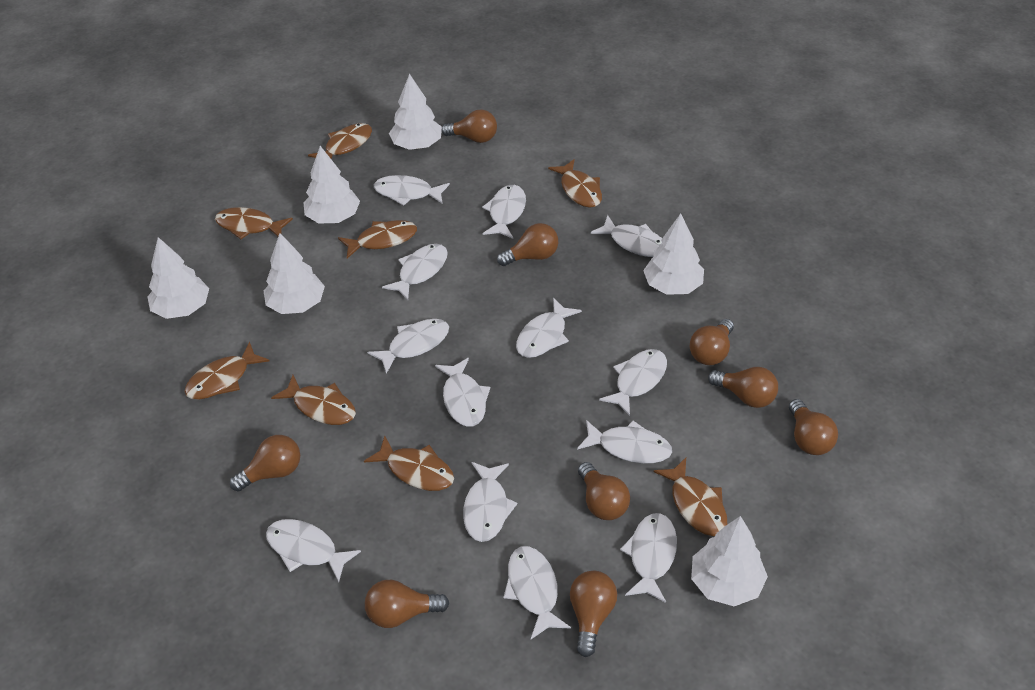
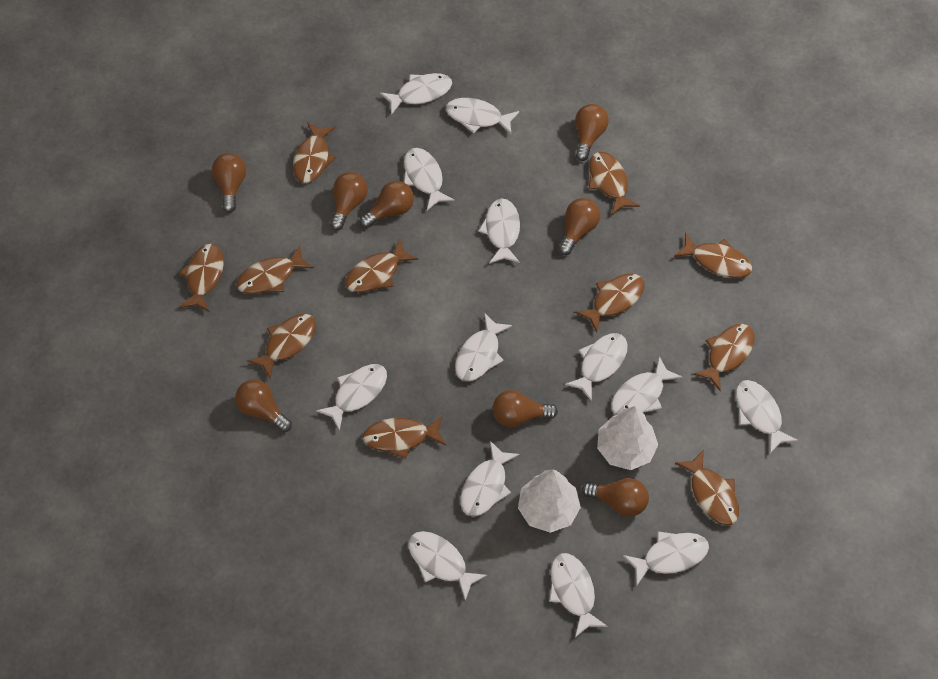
brown fish: 8 -> 11
brown light bulb: 9 -> 8
white tree: 6 -> 2

